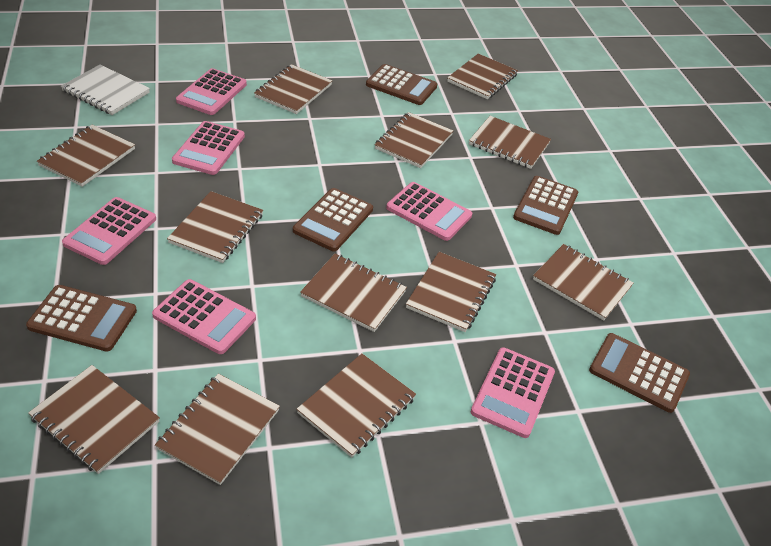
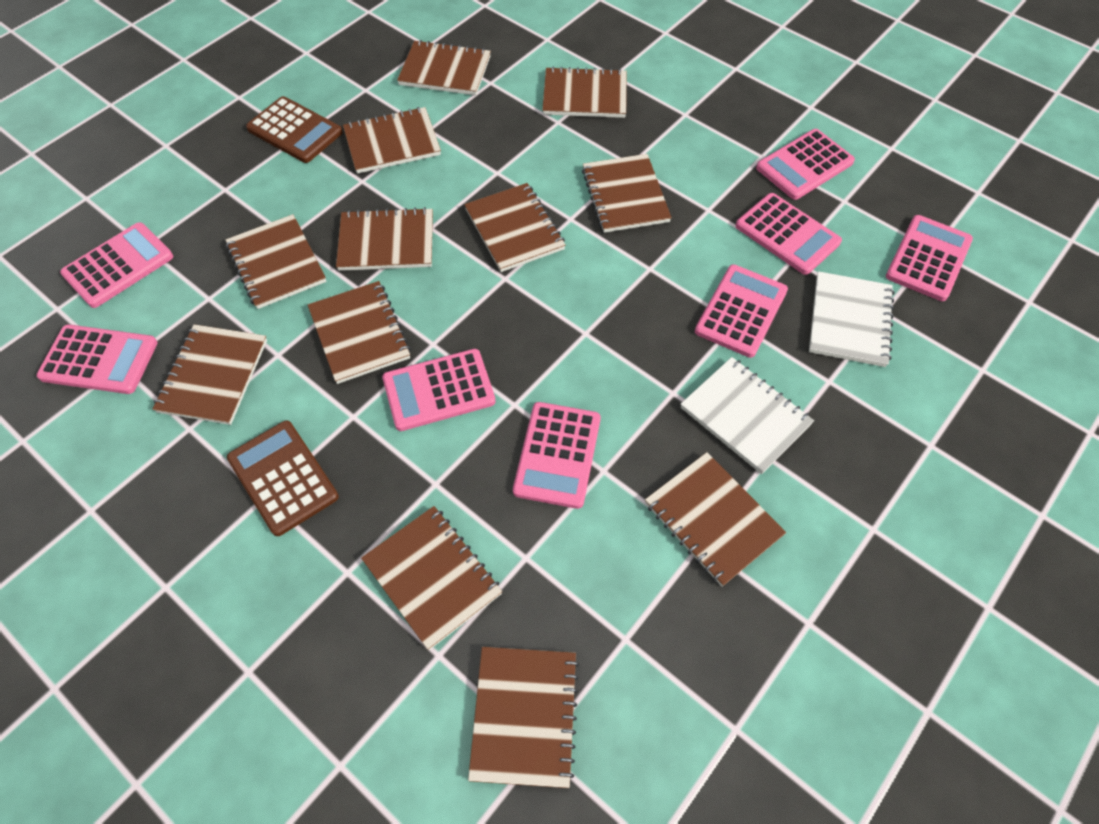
brown calculator: 5 -> 2
pink calculator: 6 -> 8
white notebook: 1 -> 2

